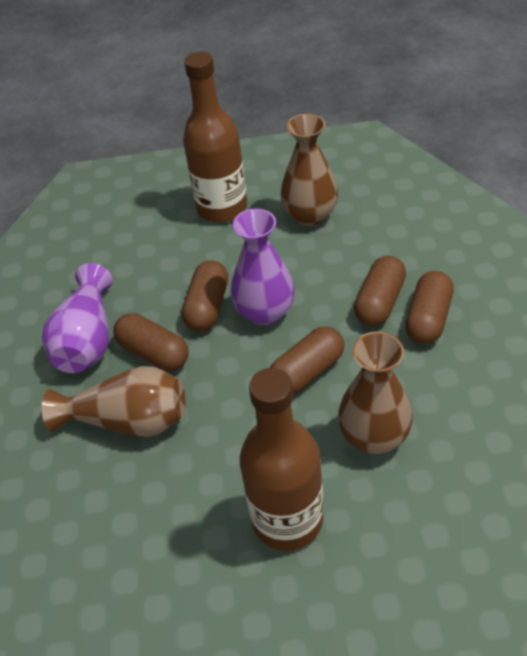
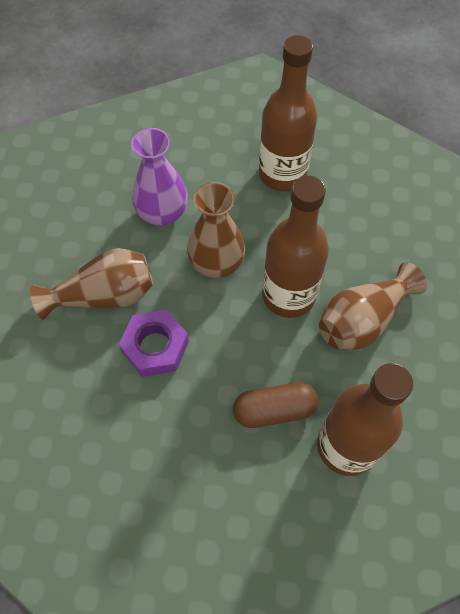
brown bottle: 2 -> 3
brown capsule: 5 -> 1
purple nut: 0 -> 1
purple vase: 2 -> 1

